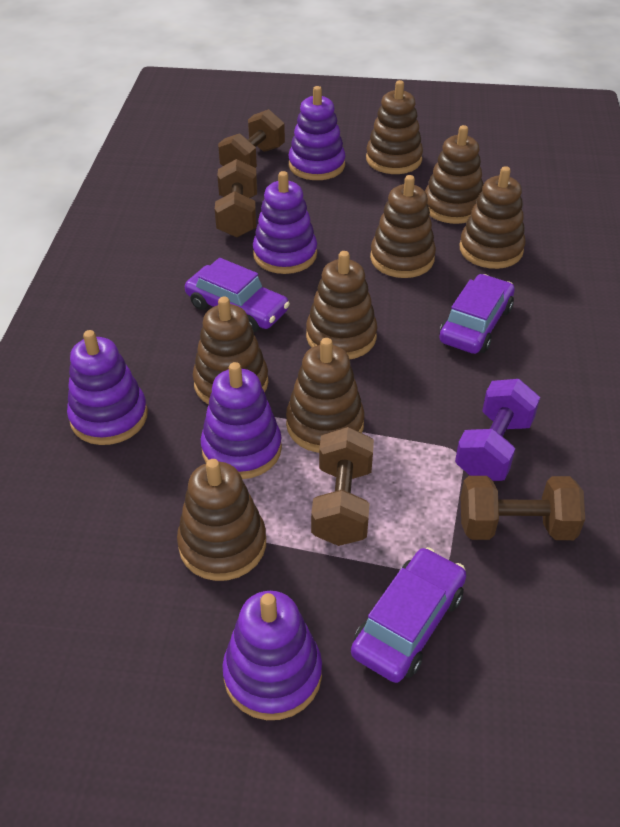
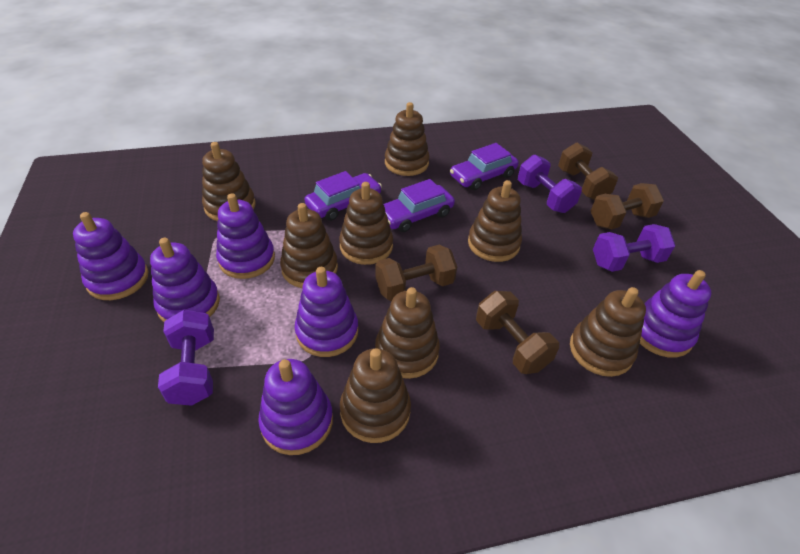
purple dumbbell: 1 -> 3
purple stacking toy: 5 -> 6

